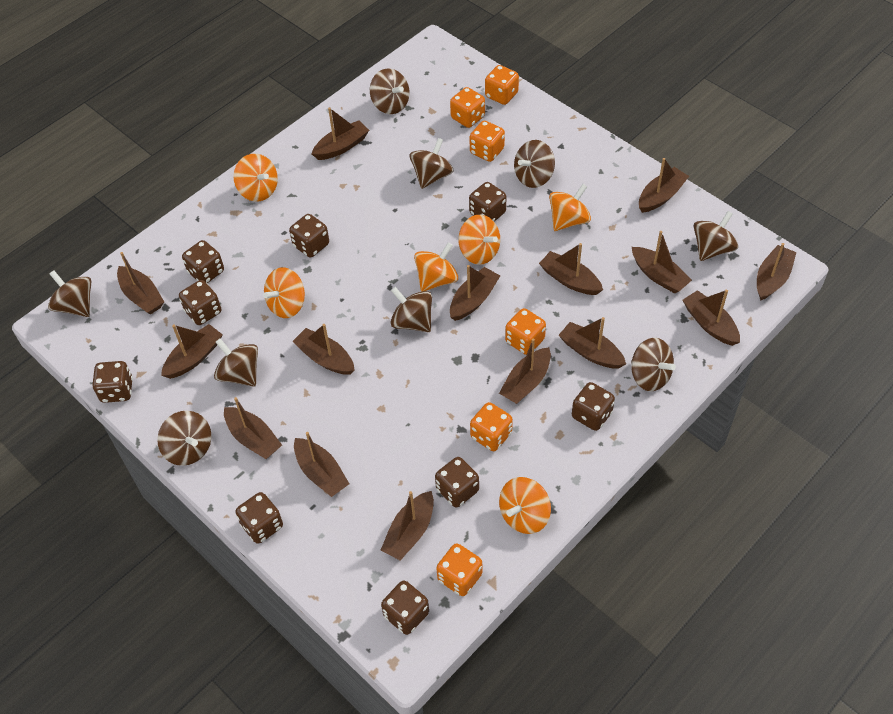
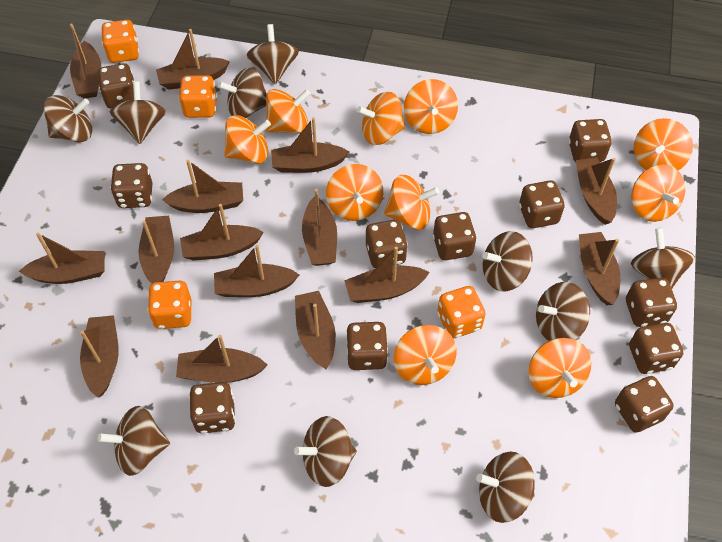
brown dice: 9 -> 11
brown spinning top: 9 -> 10
orange dice: 6 -> 4
orange spinning top: 6 -> 10

